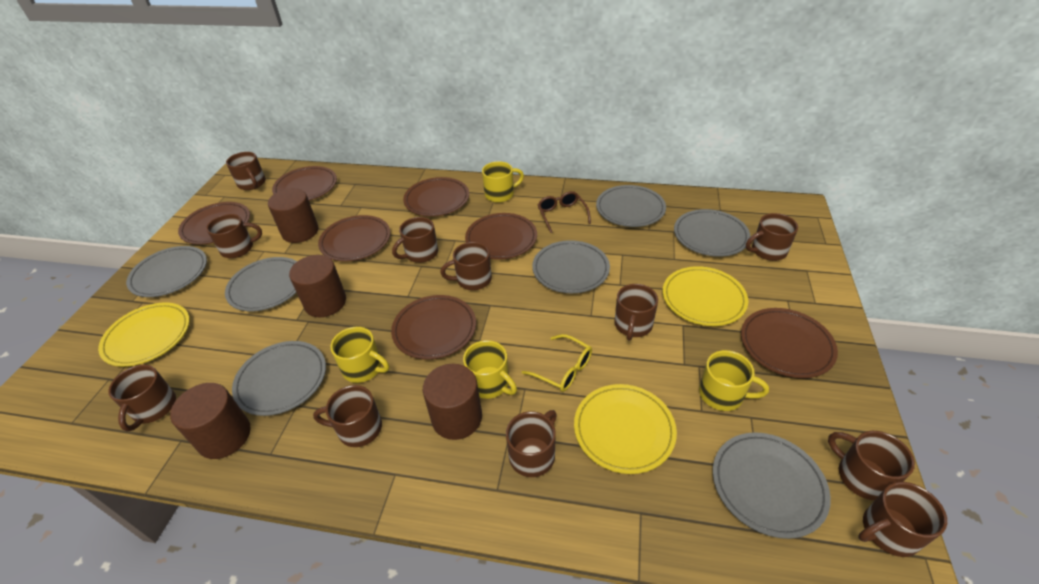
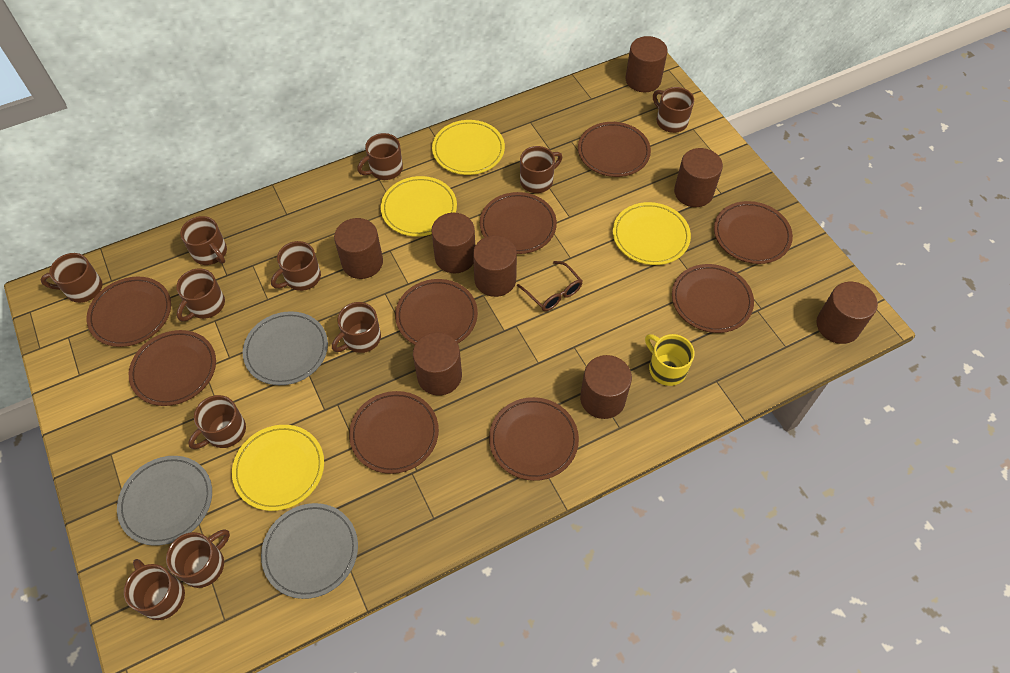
brown cylinder: 4 -> 8
brown plate: 7 -> 9
grey plate: 7 -> 3
yellow glasses: 1 -> 0
yellow mug: 4 -> 1
yellow plate: 3 -> 4

